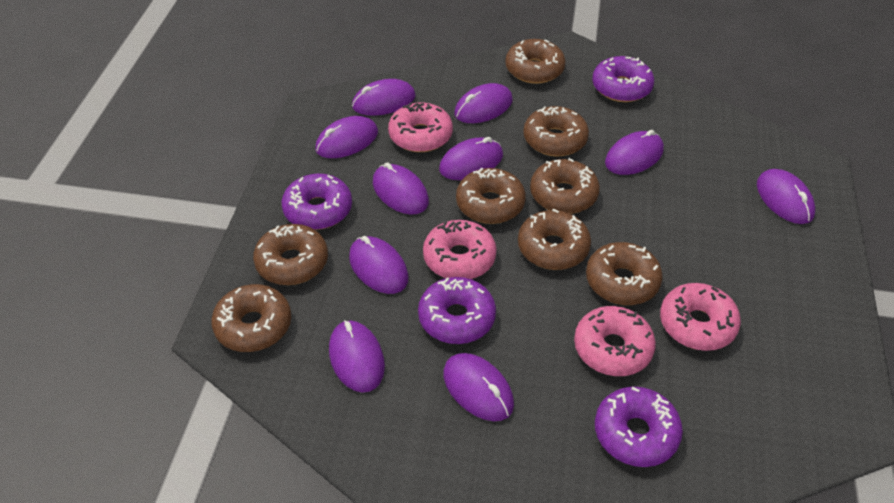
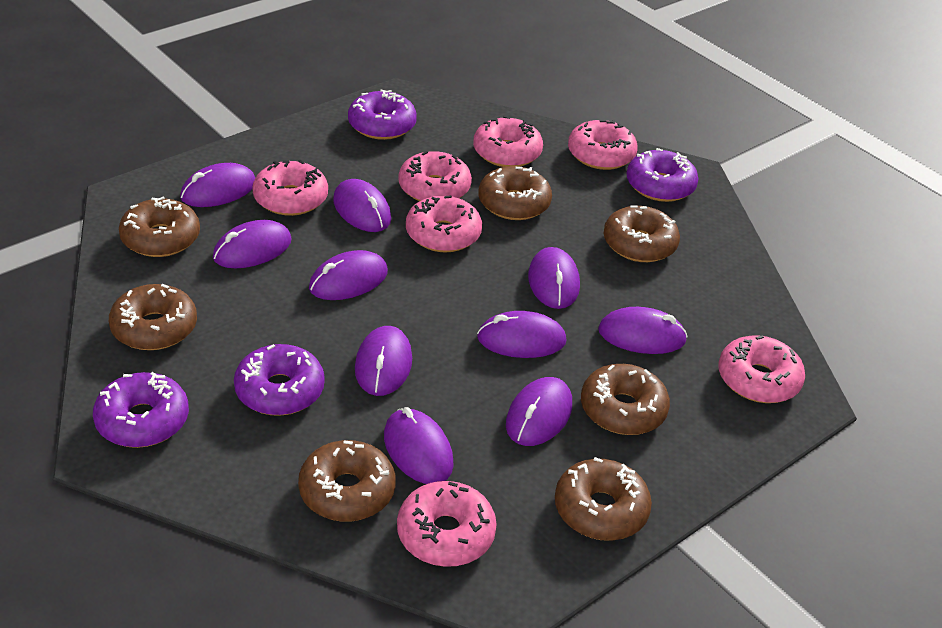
brown donut: 8 -> 7
pink donut: 4 -> 7

